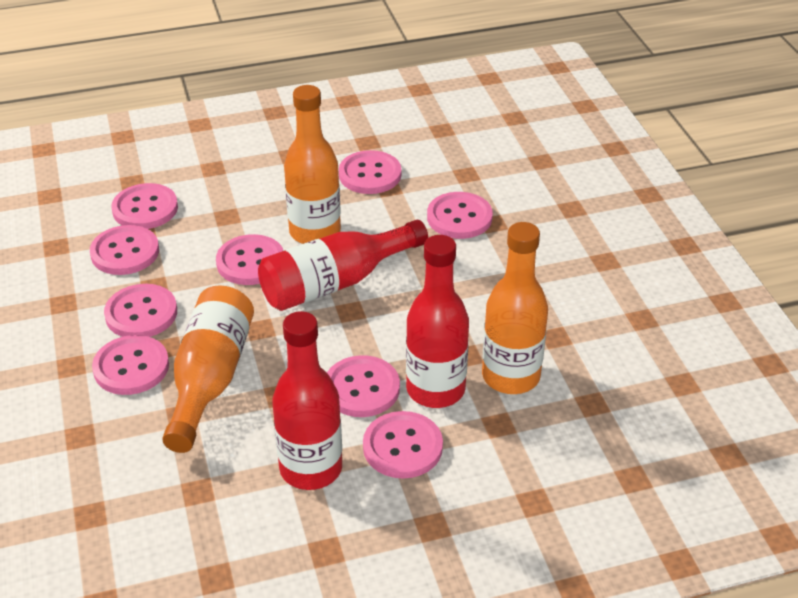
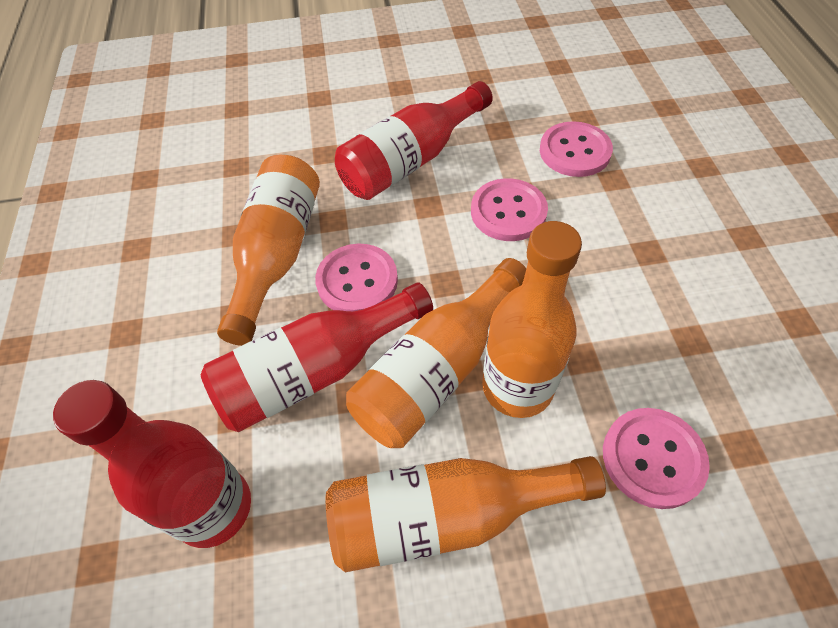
orange bottle: 3 -> 4
pink button: 9 -> 4

